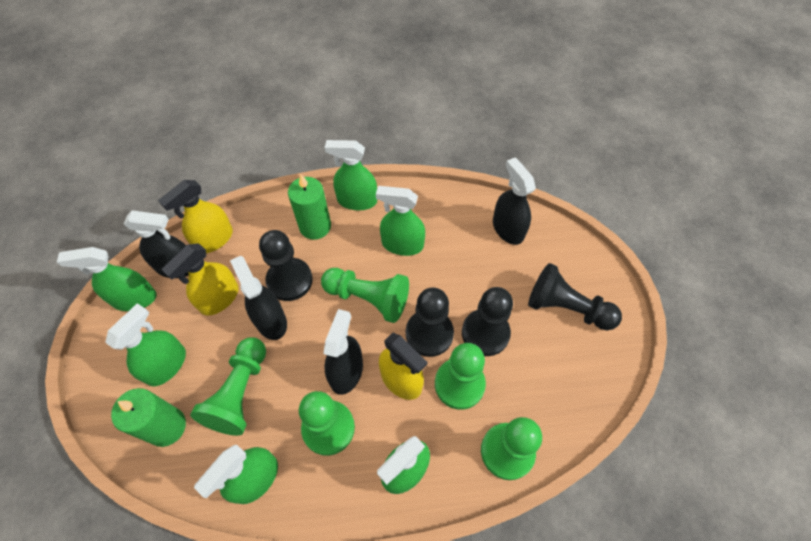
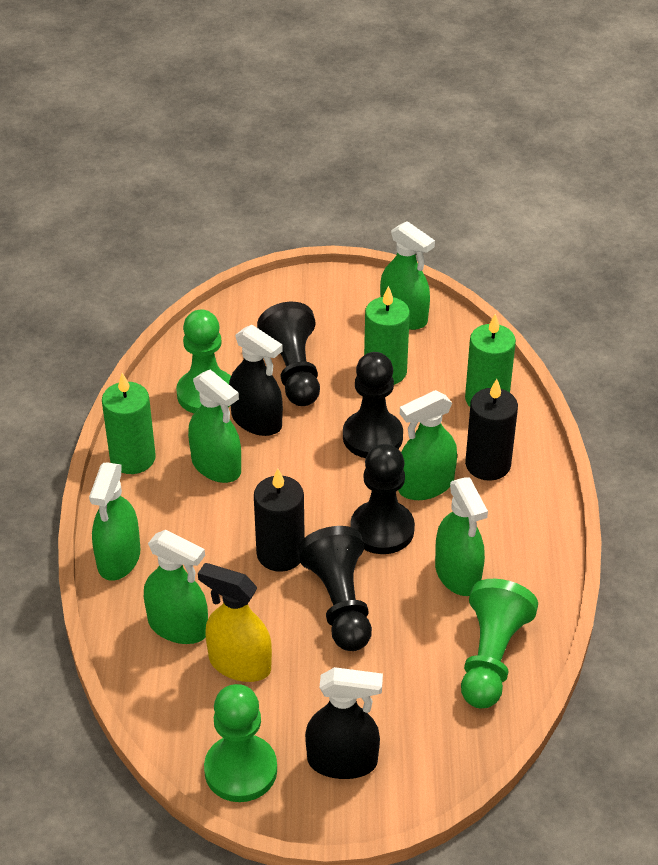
black candle: 0 -> 2
black spray bottle: 4 -> 2
green candle: 2 -> 3
green pawn: 5 -> 3
yellow spray bottle: 3 -> 1

